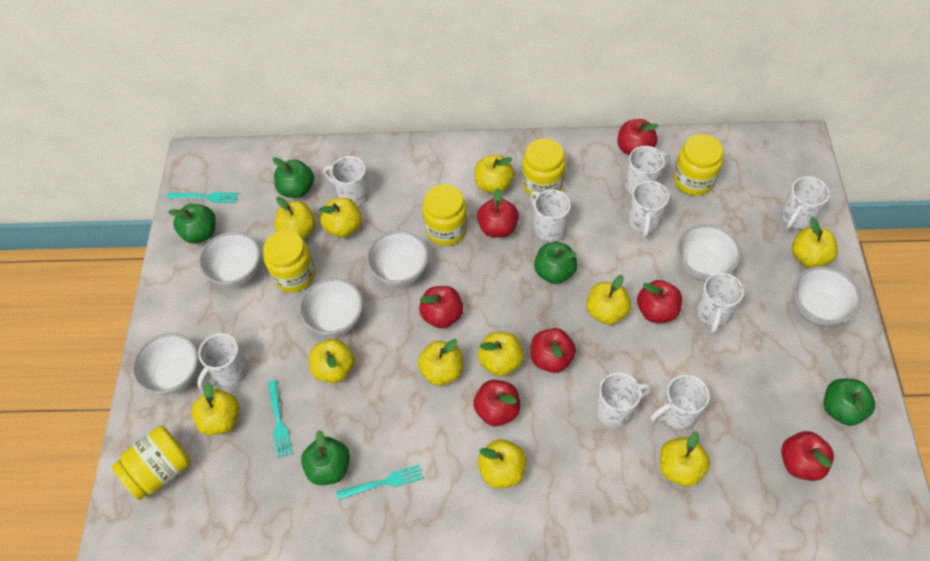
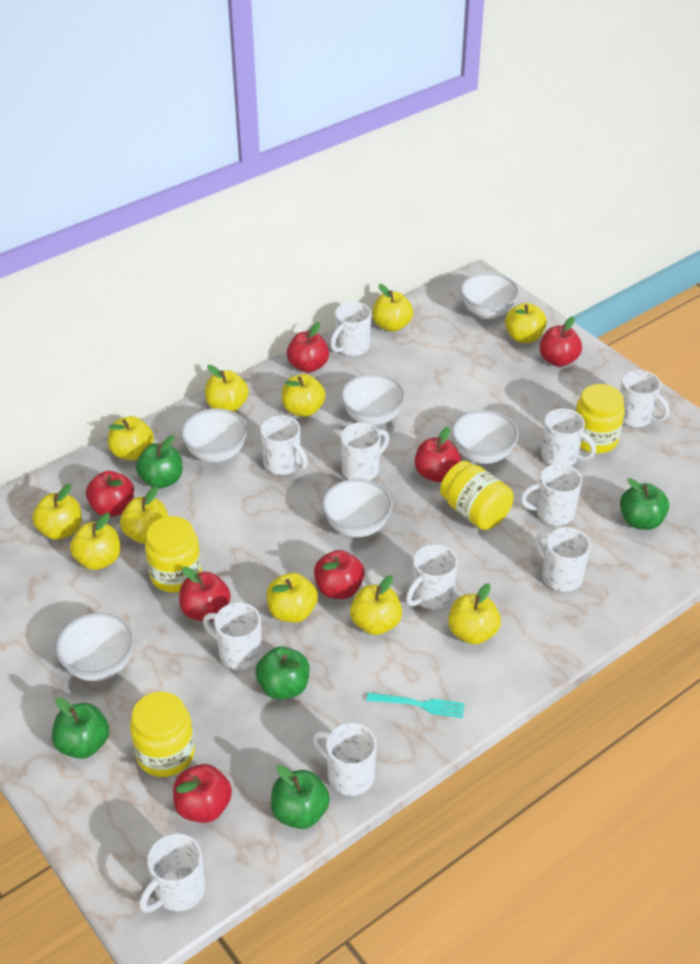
turquoise fork: 3 -> 1
white mug: 9 -> 11
yellow jar: 5 -> 4

